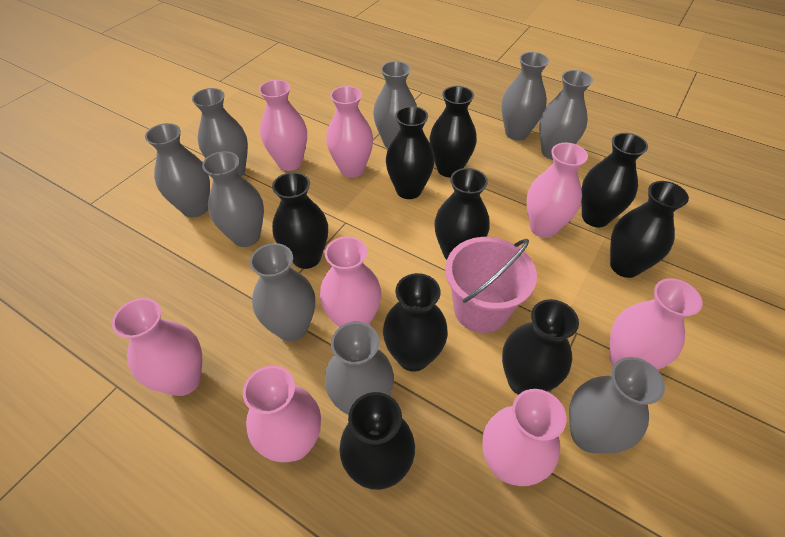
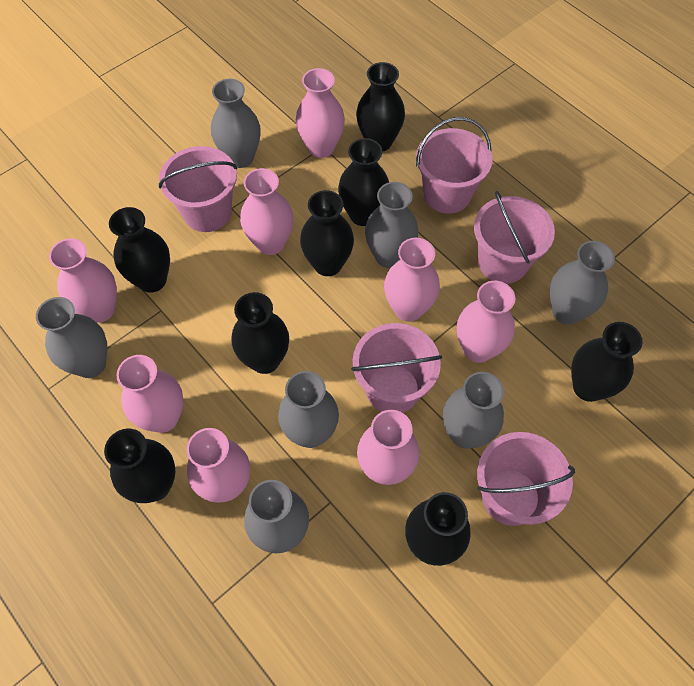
black vase: 9 -> 8
grey vase: 9 -> 7
pink bucket: 1 -> 5

